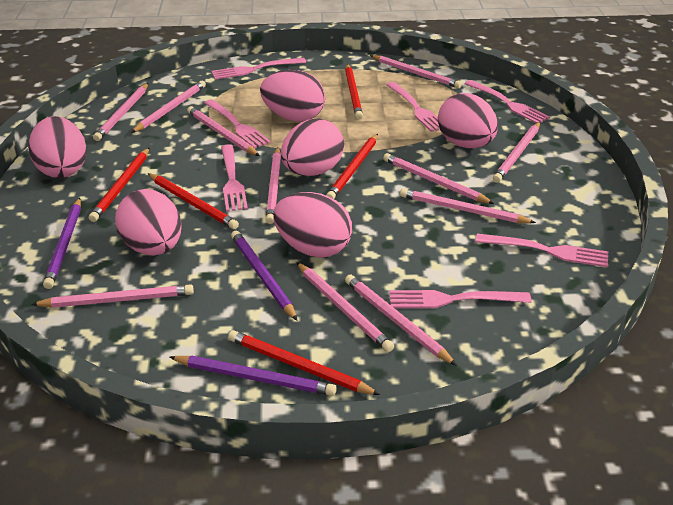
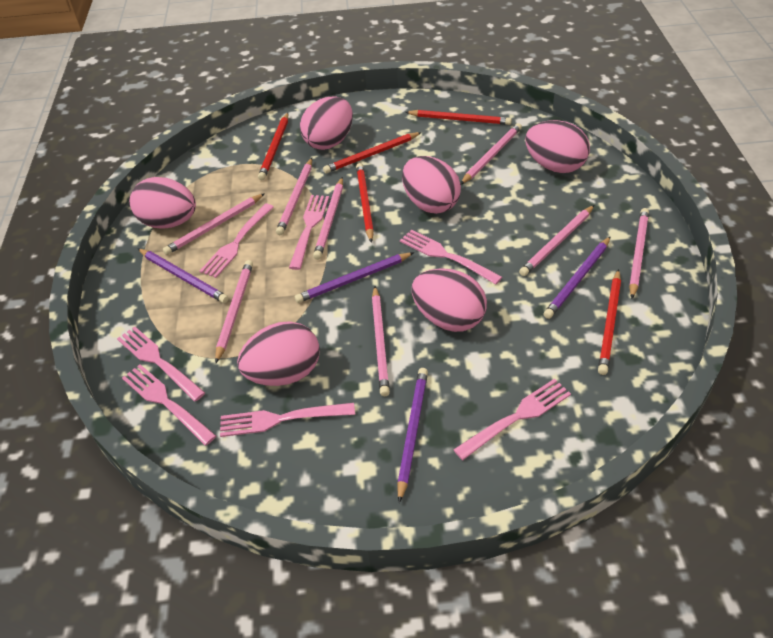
pink pencil: 11 -> 8
purple pencil: 3 -> 4

